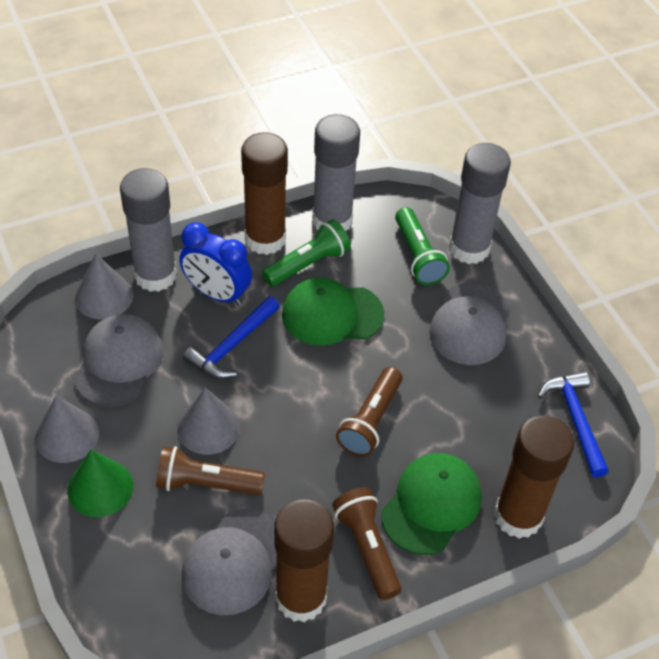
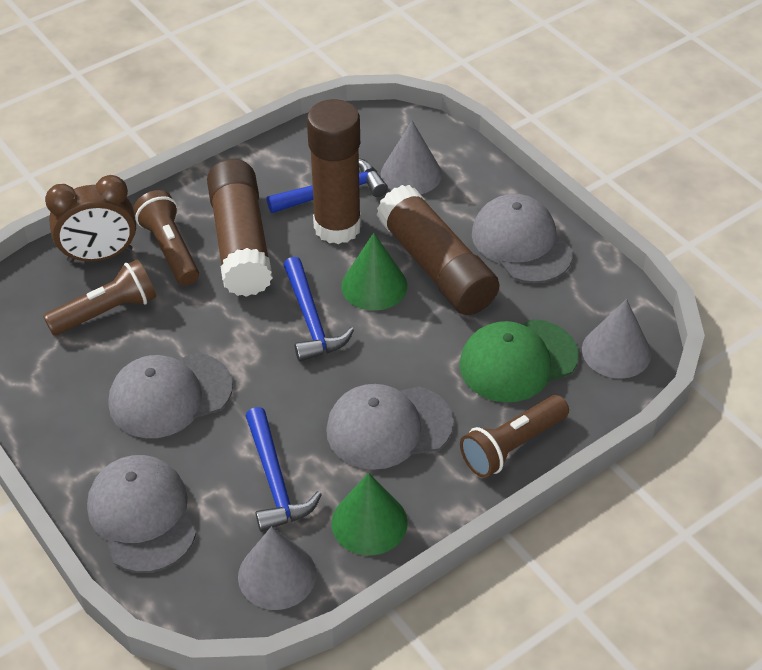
blue clock: 1 -> 0
blue hammer: 2 -> 3
brown clock: 0 -> 1
green cap: 2 -> 1
green cone: 1 -> 2
green flashlight: 2 -> 0
grey cap: 3 -> 4
grey glue stick: 3 -> 0

